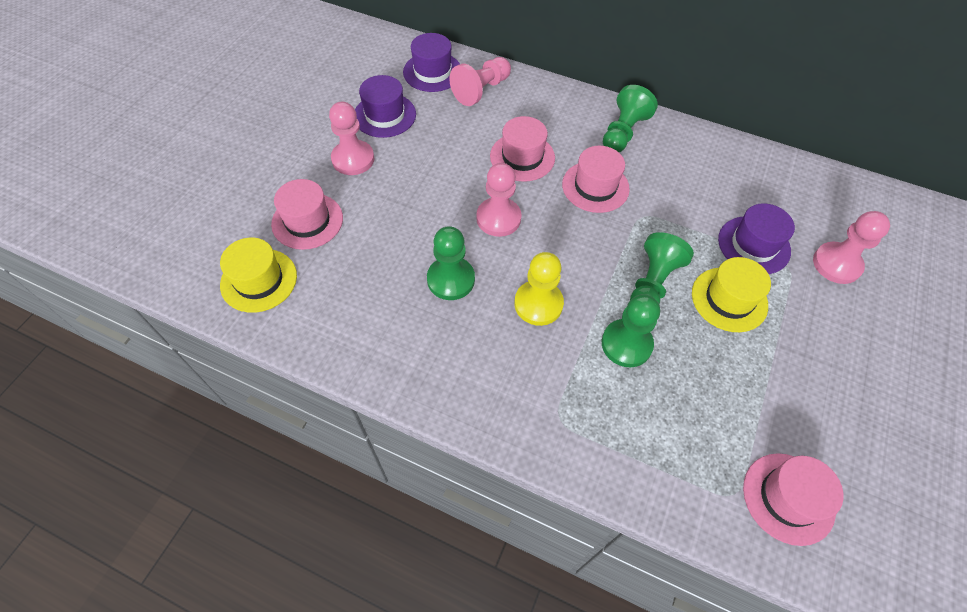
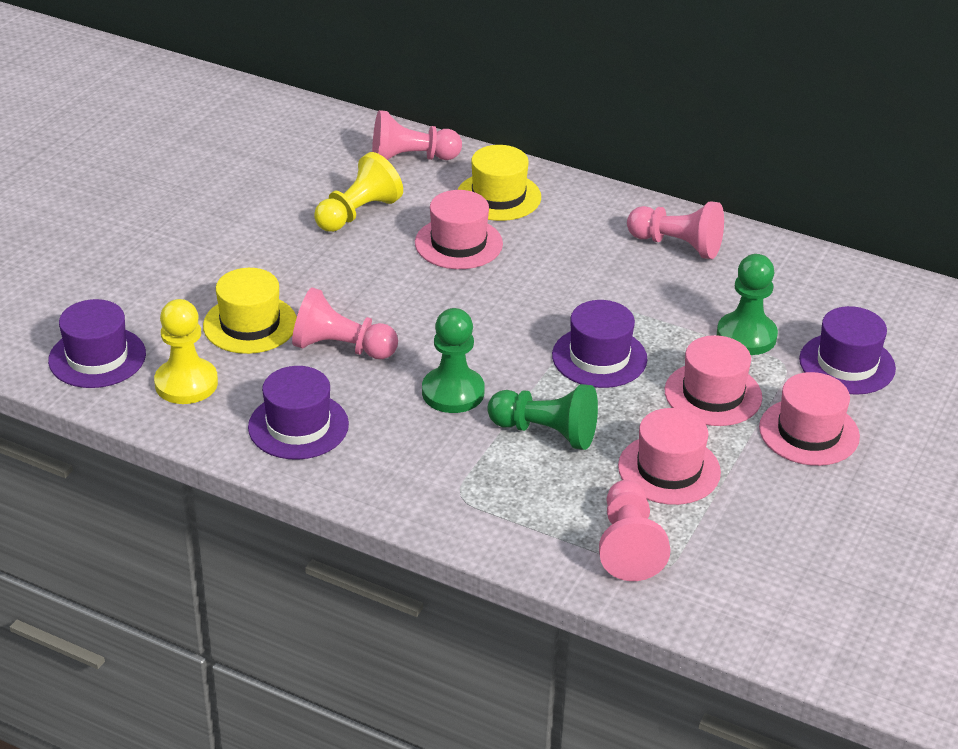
green pawn: 4 -> 3
purple hat: 3 -> 4
yellow pawn: 1 -> 2

